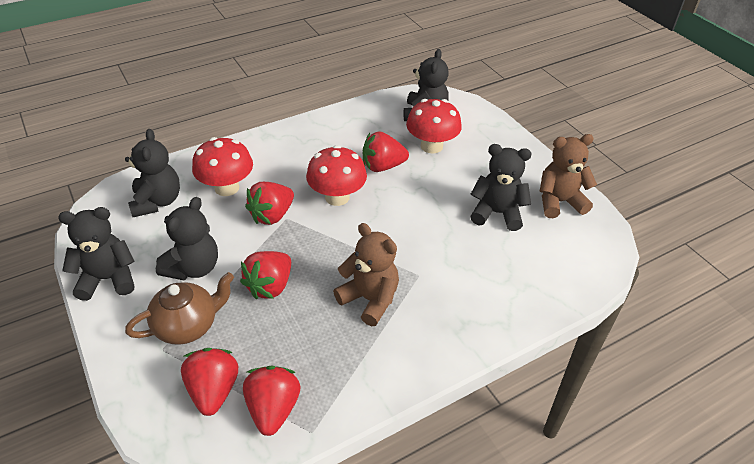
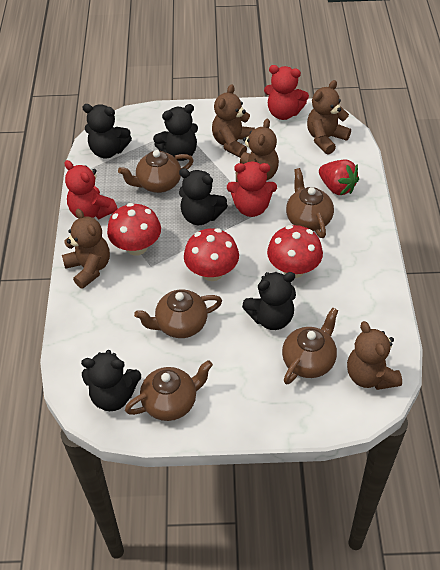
brown teapot: 1 -> 5
brown teddy bear: 2 -> 5
red strawberry: 5 -> 1
red teddy bear: 0 -> 3

